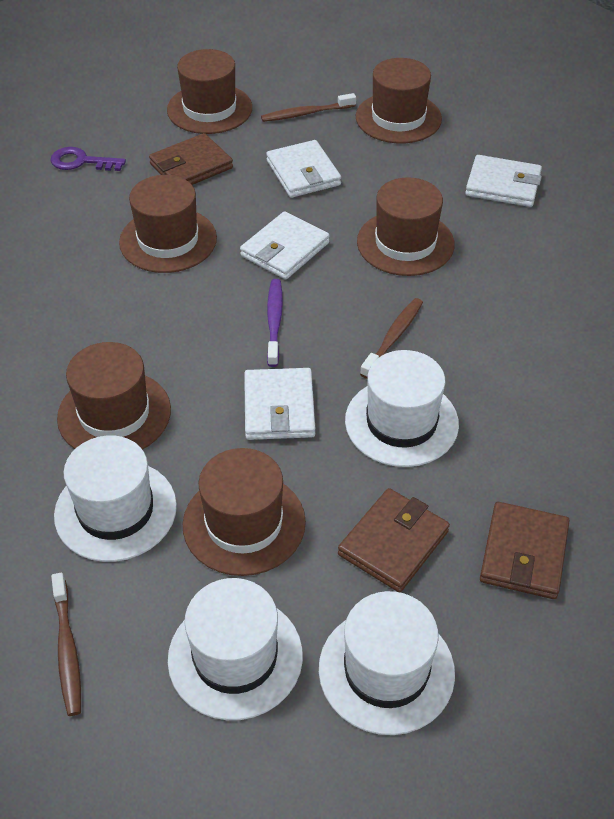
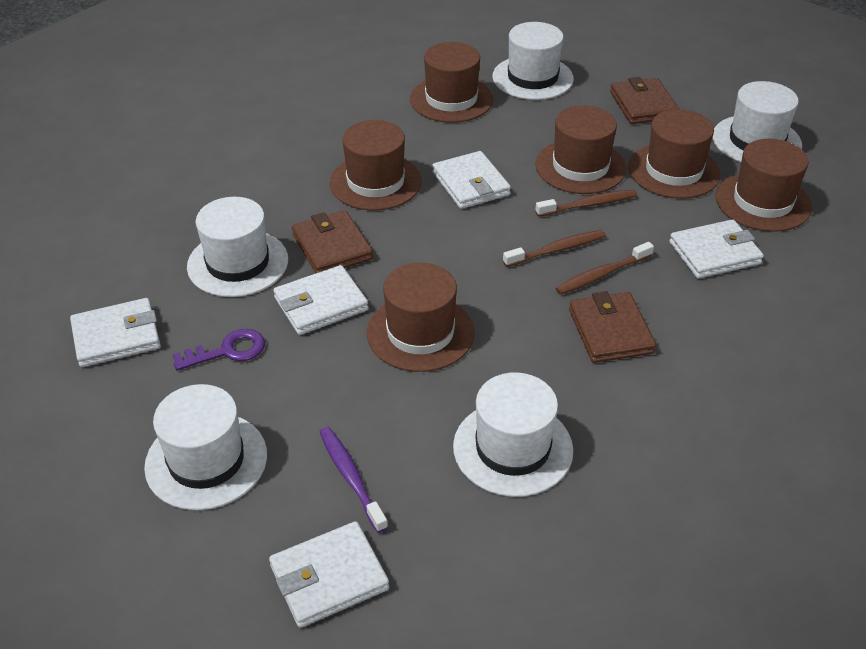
white hat: 4 -> 5
white wallet: 4 -> 5

